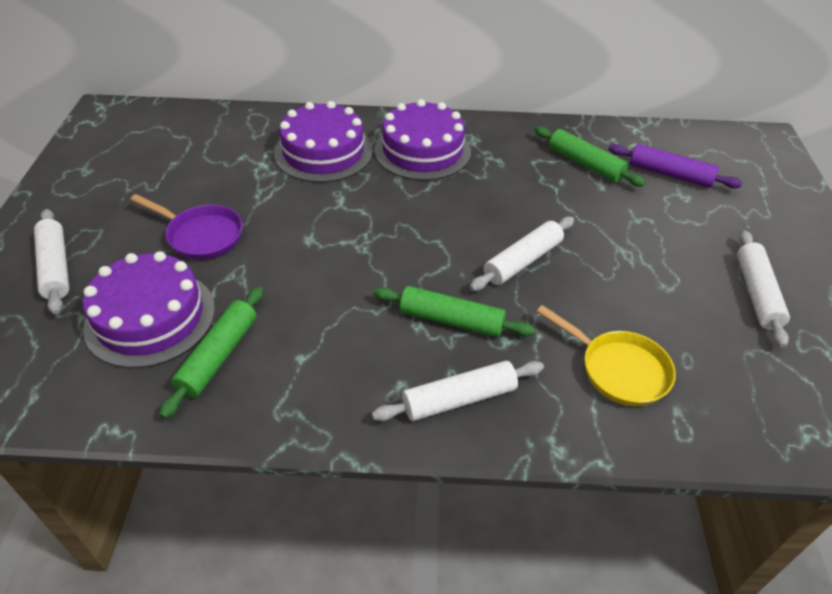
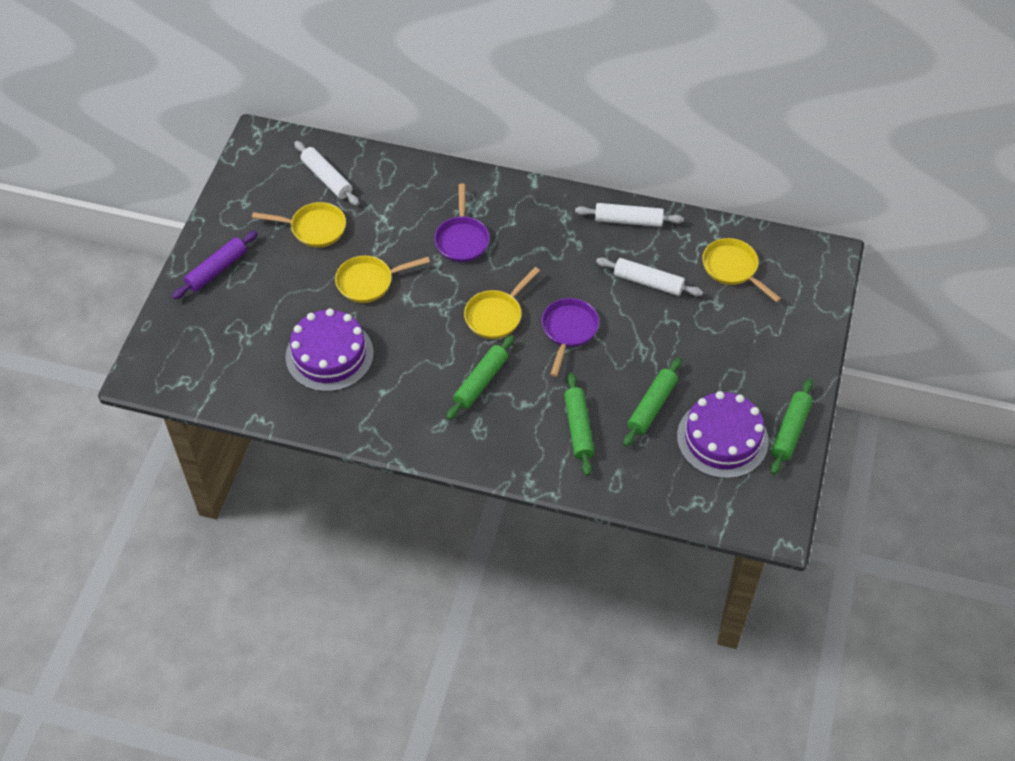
green rolling pin: 3 -> 4
purple cake: 3 -> 2
purple pan: 1 -> 2
white rolling pin: 4 -> 3
yellow pan: 1 -> 4

